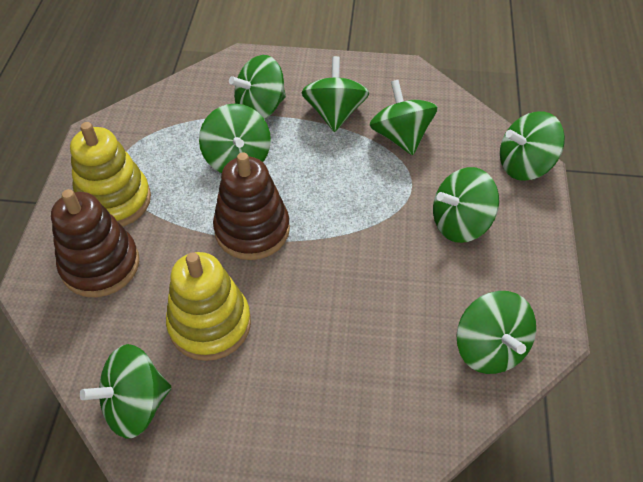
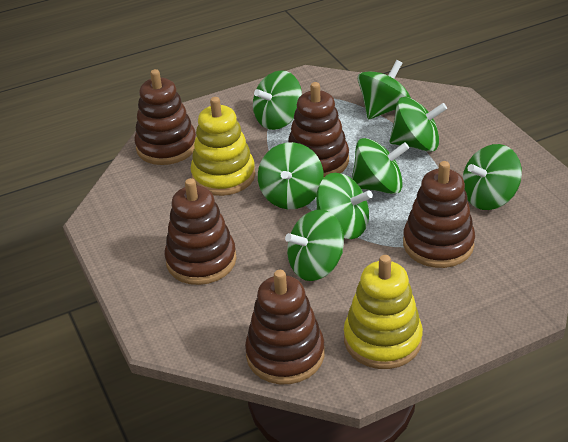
brown stacking toy: 2 -> 5

